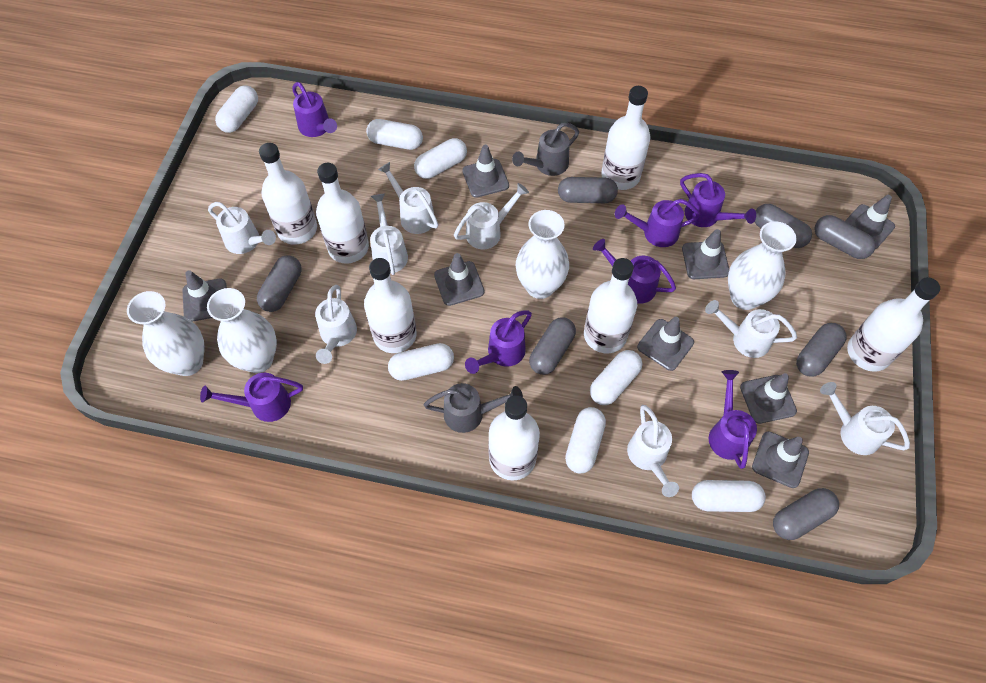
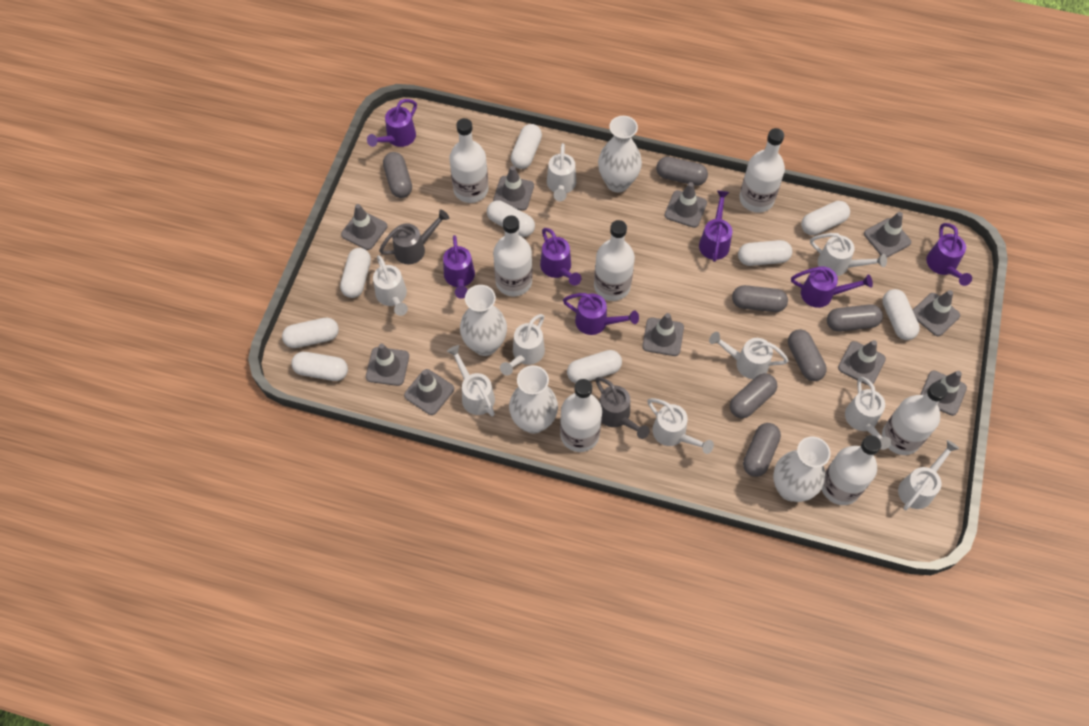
grey traffic cone: 8 -> 10
white capsule: 7 -> 9
white watering can: 8 -> 9

